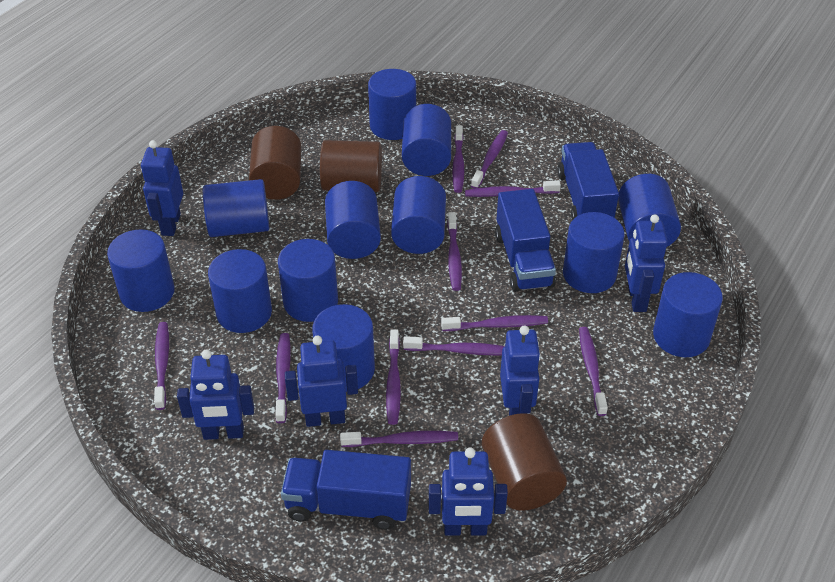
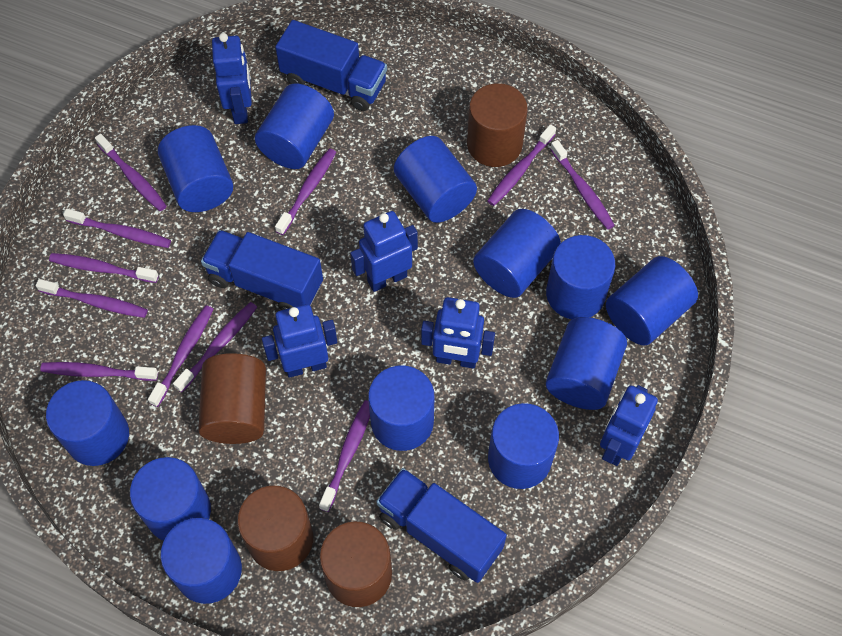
blue robot: 6 -> 5
brown cylinder: 3 -> 4

